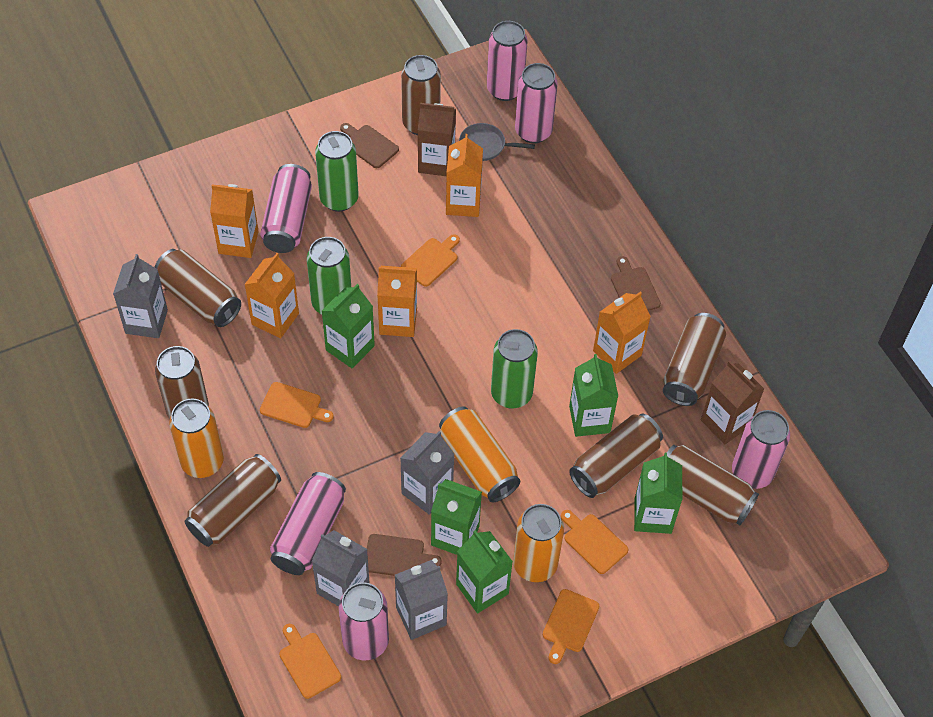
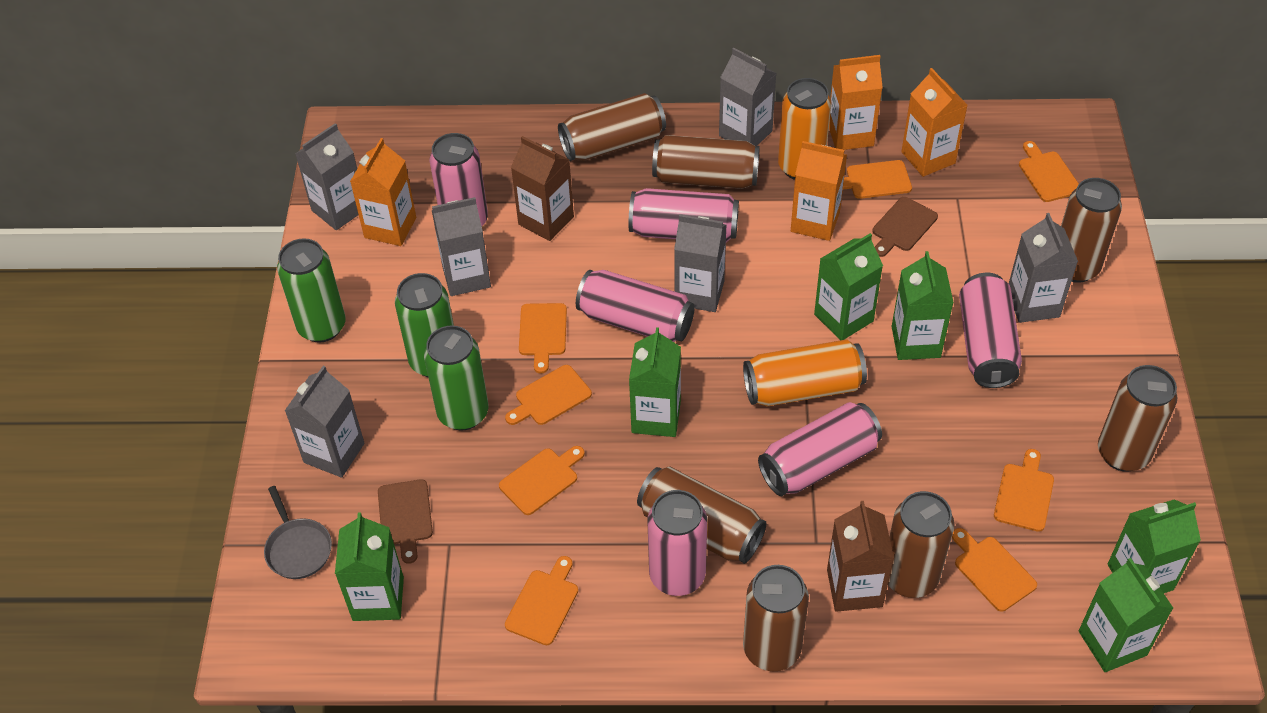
brown cutting board: 3 -> 2
green carton: 5 -> 6
grey carton: 4 -> 6
orange can: 3 -> 2
orange carton: 5 -> 4
orange cutting board: 5 -> 8

